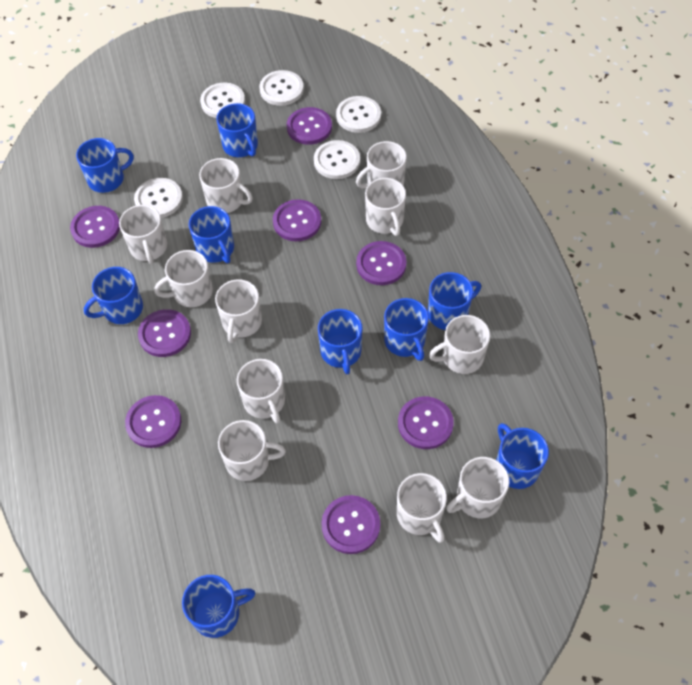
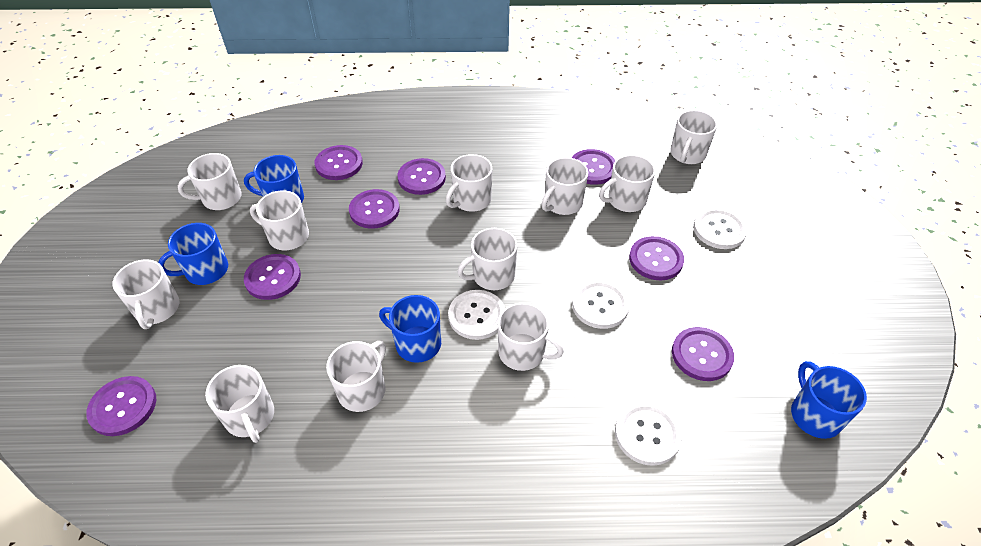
blue mug: 9 -> 4
white button: 5 -> 4

